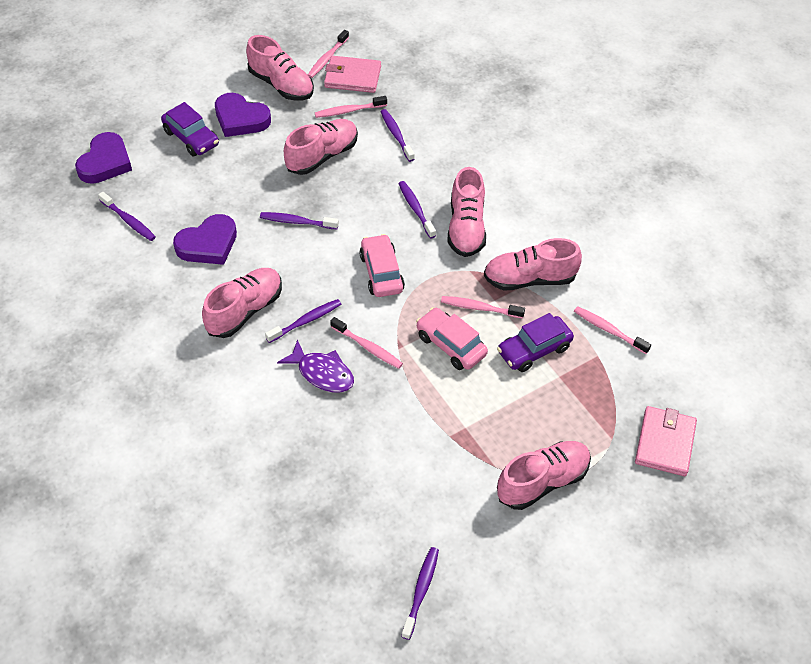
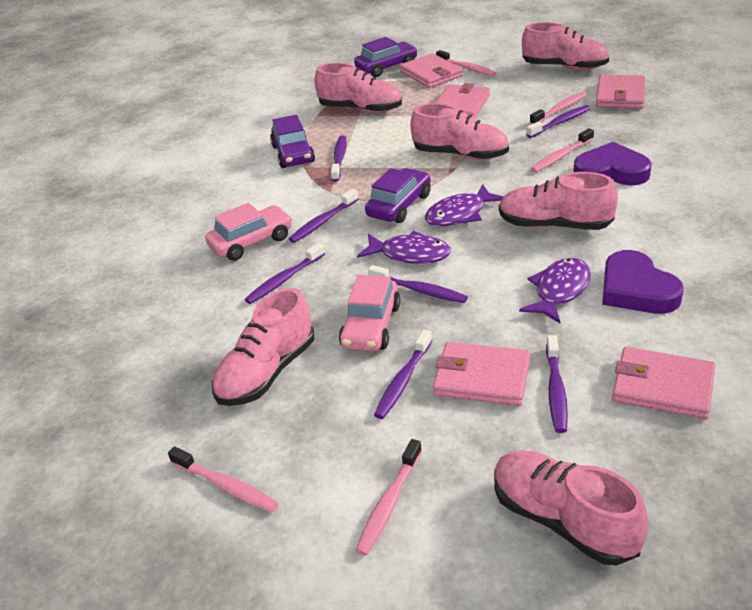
pink wallet: 2 -> 5
purple car: 2 -> 3
purple fish: 1 -> 3
purple heart: 3 -> 2
purple toothbrush: 6 -> 7

